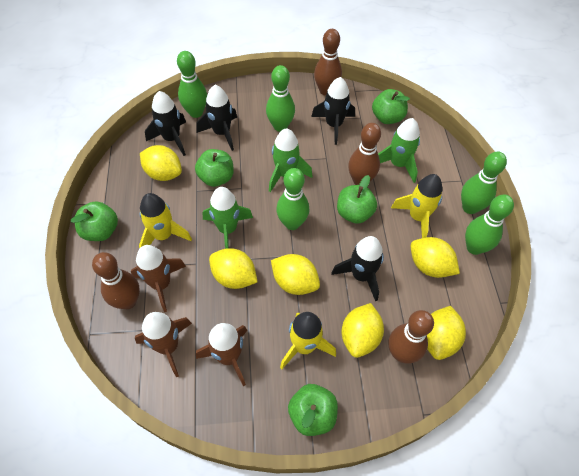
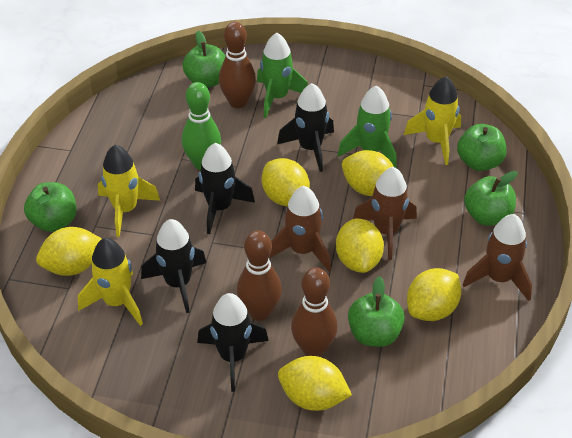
brown bowling pin: 4 -> 3
green bowling pin: 5 -> 1
green rocket: 3 -> 2

